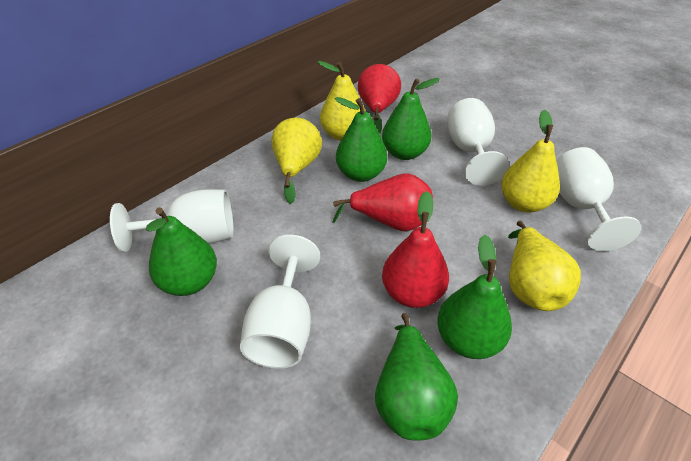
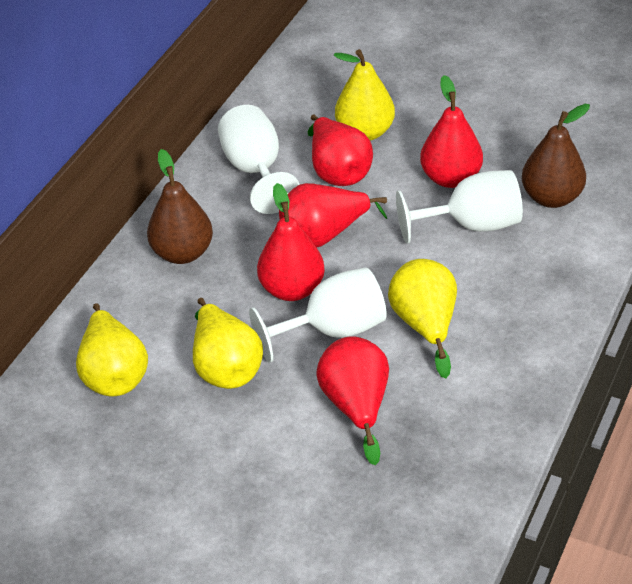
brown pear: 0 -> 2
green pear: 5 -> 0
red pear: 3 -> 5
white goblet: 4 -> 3

